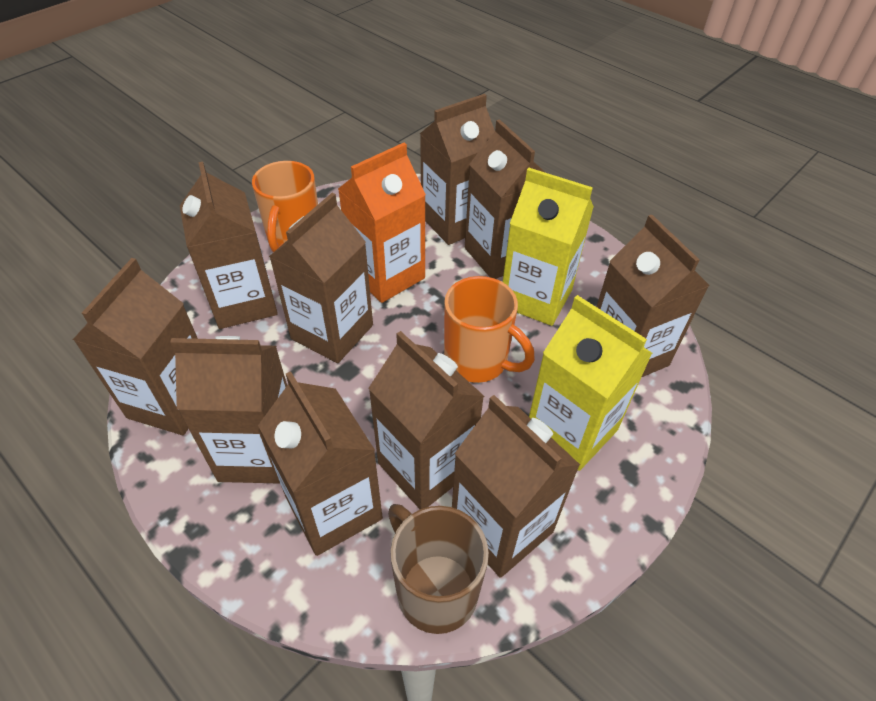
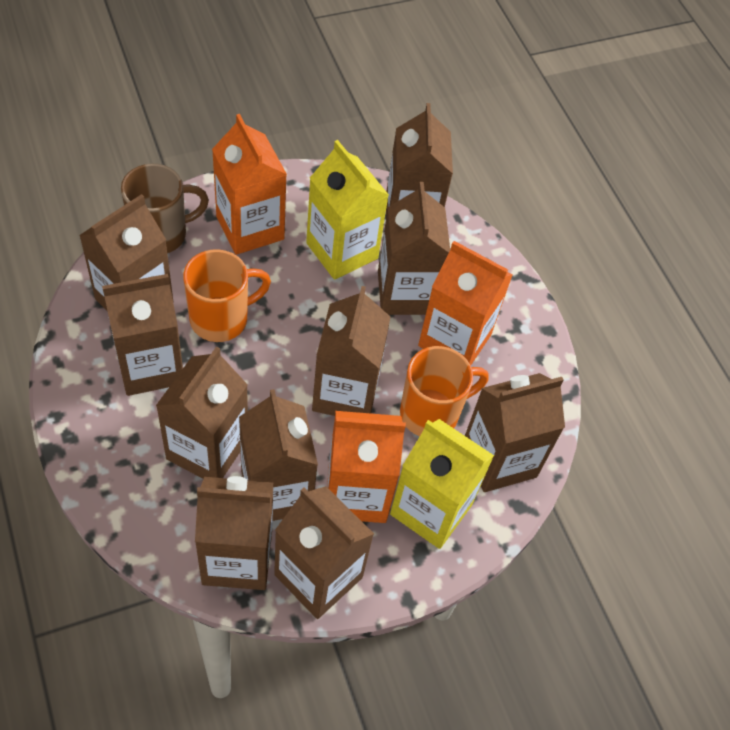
orange carton: 1 -> 3

